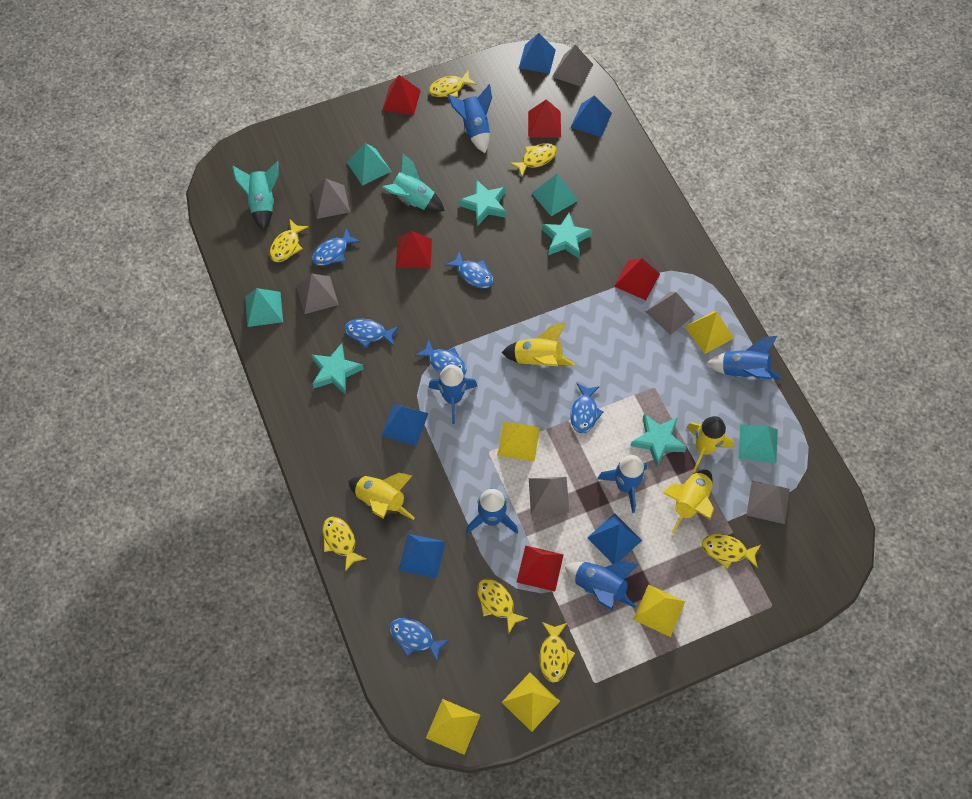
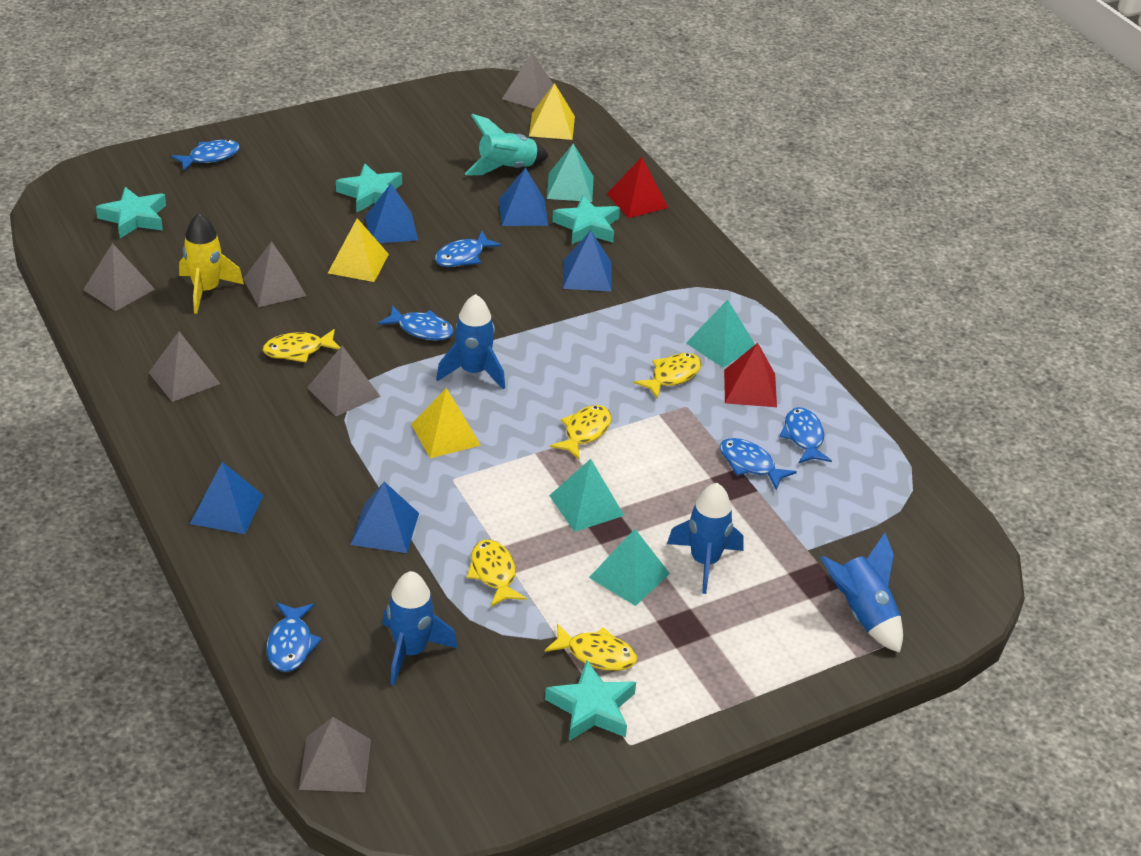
blue rocket: 6 -> 4
red pyramid: 5 -> 2
turquoise rocket: 2 -> 1
yellow fish: 7 -> 5
yellow pyramid: 5 -> 3
yellow rocket: 4 -> 1

